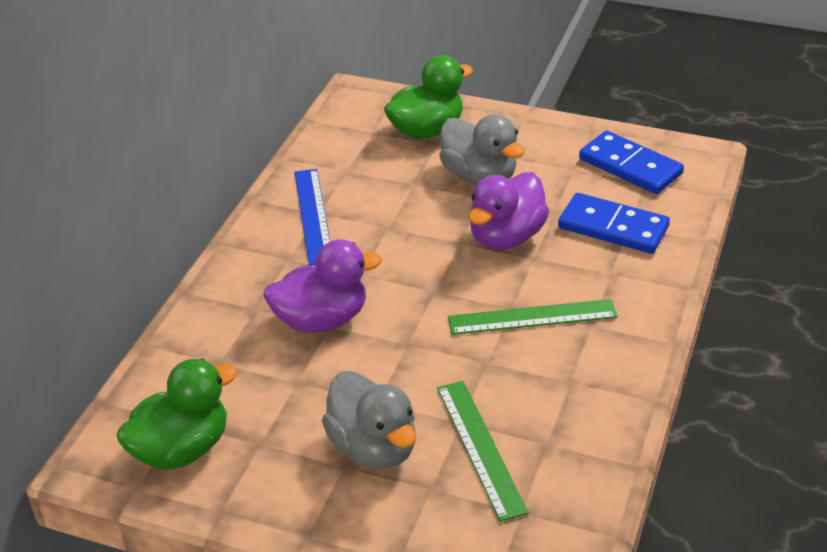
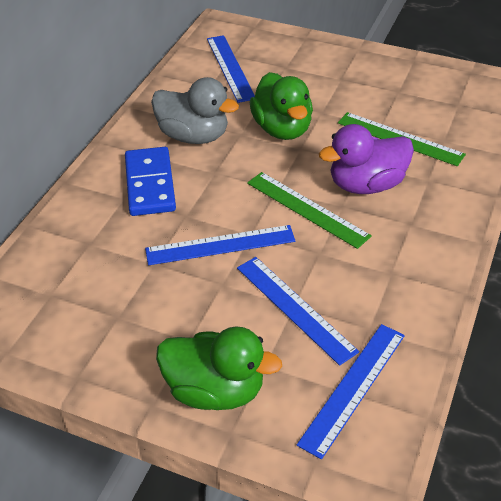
blue domino: 2 -> 1
blue ruler: 1 -> 4
grey duck: 2 -> 1
purple duck: 2 -> 1

